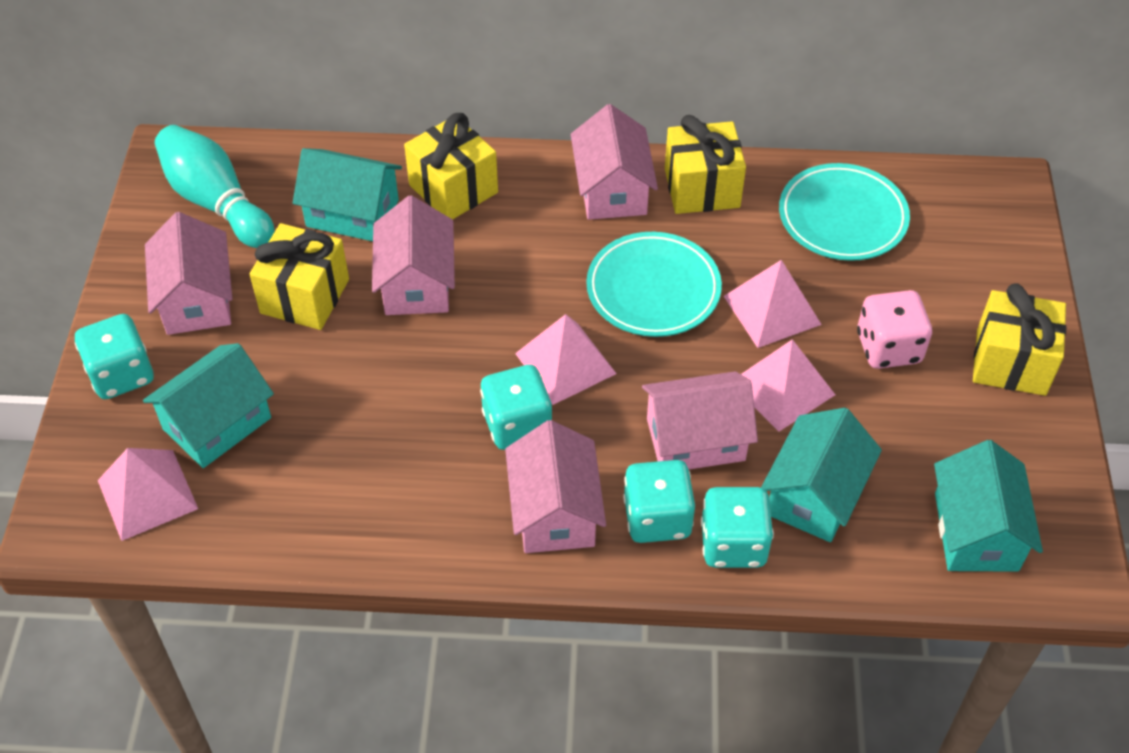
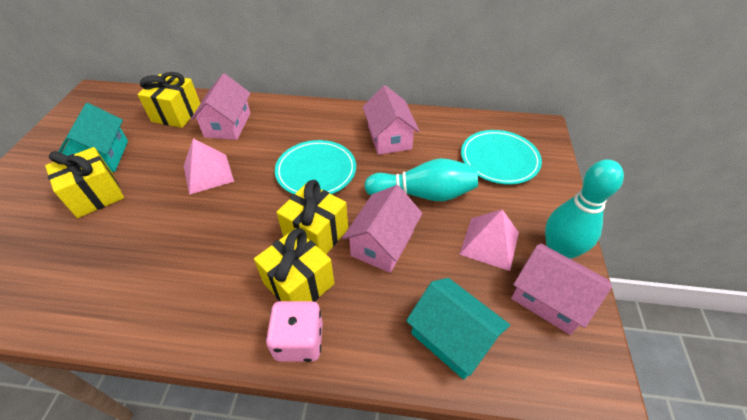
pink house: 5 -> 4
pink pyramid: 4 -> 2
turquoise bowling pin: 1 -> 2
turquoise dice: 4 -> 0
turquoise house: 4 -> 2

